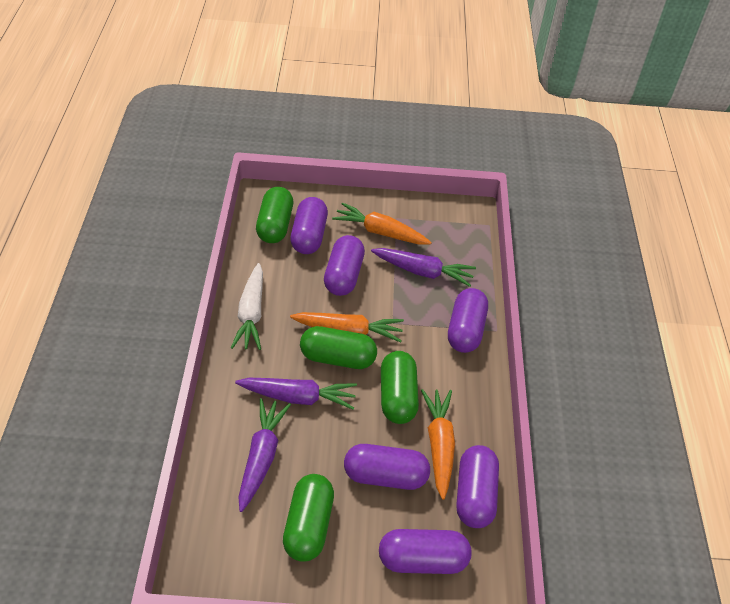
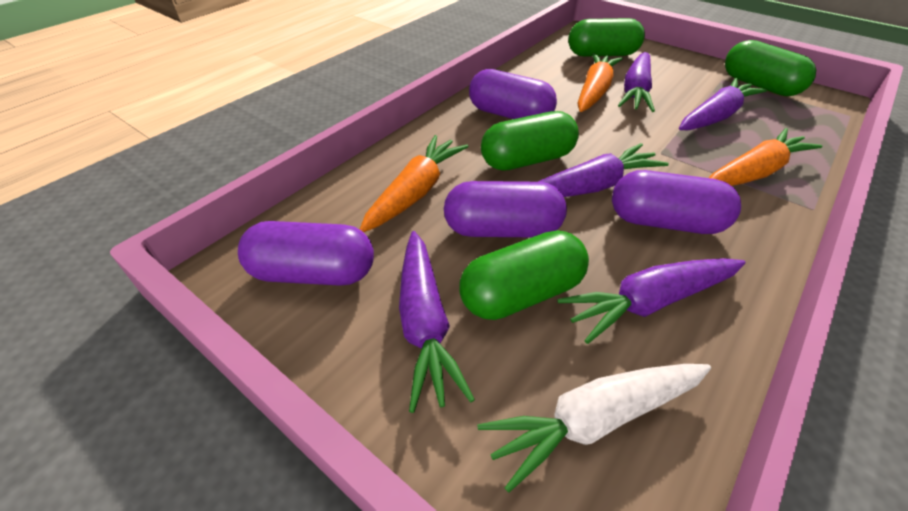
purple capsule: 6 -> 4
purple carrot: 3 -> 5

